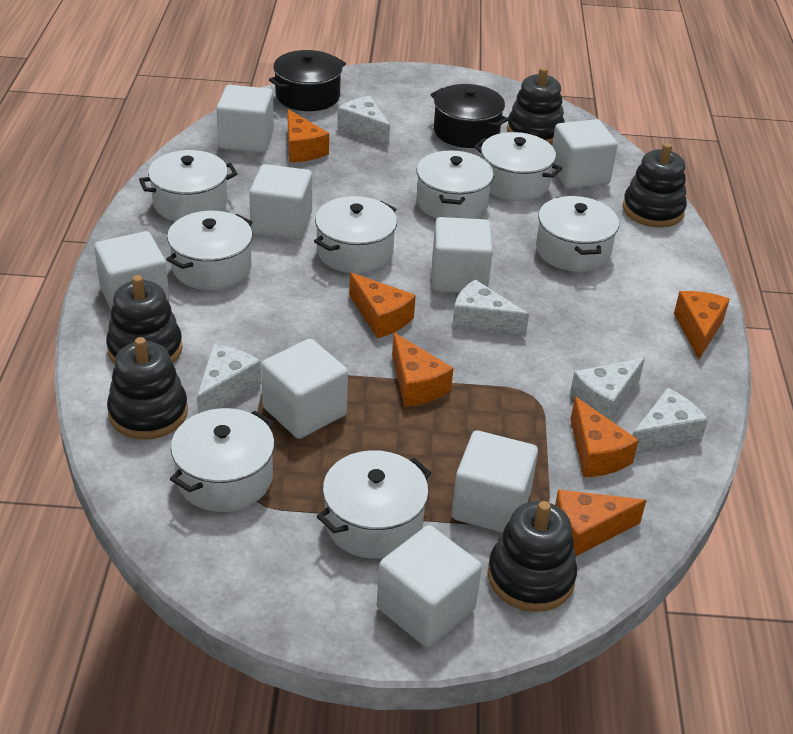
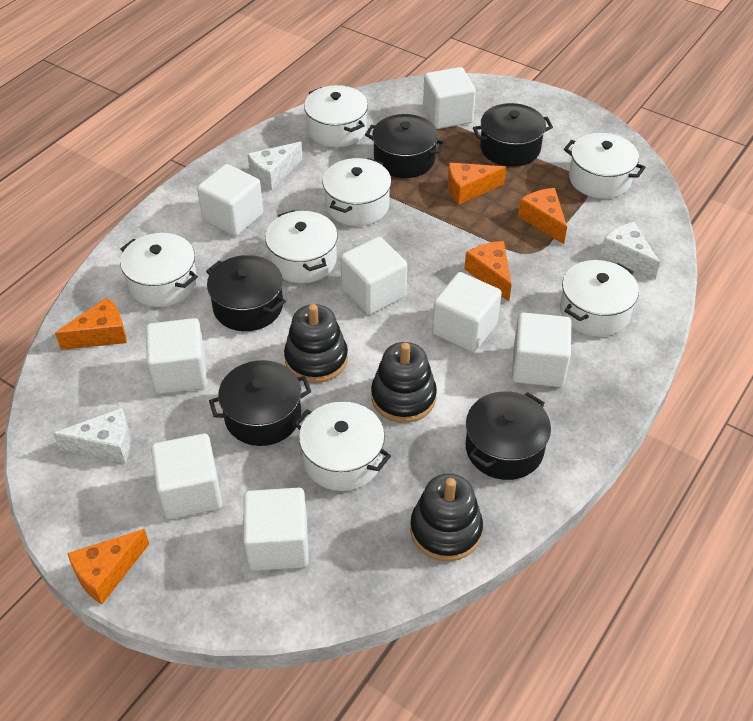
black pot: 2 -> 5
black stacking toy: 5 -> 3
orange cheese: 6 -> 5
white cheese: 5 -> 3
white pot: 8 -> 7

